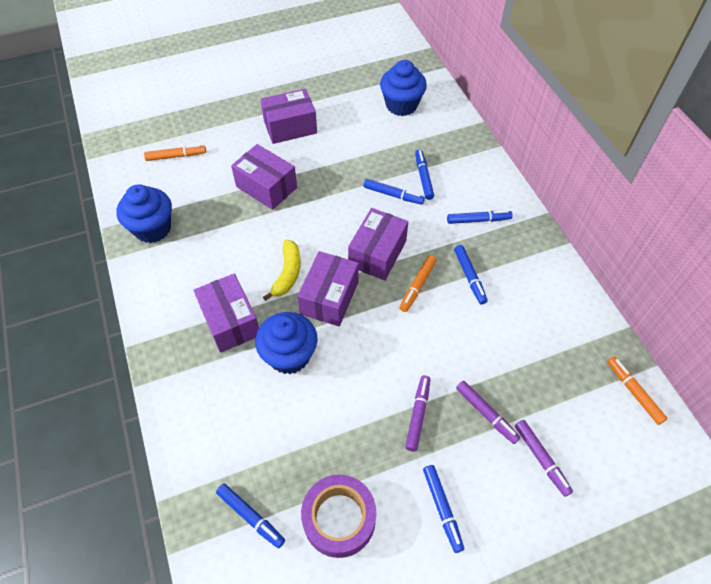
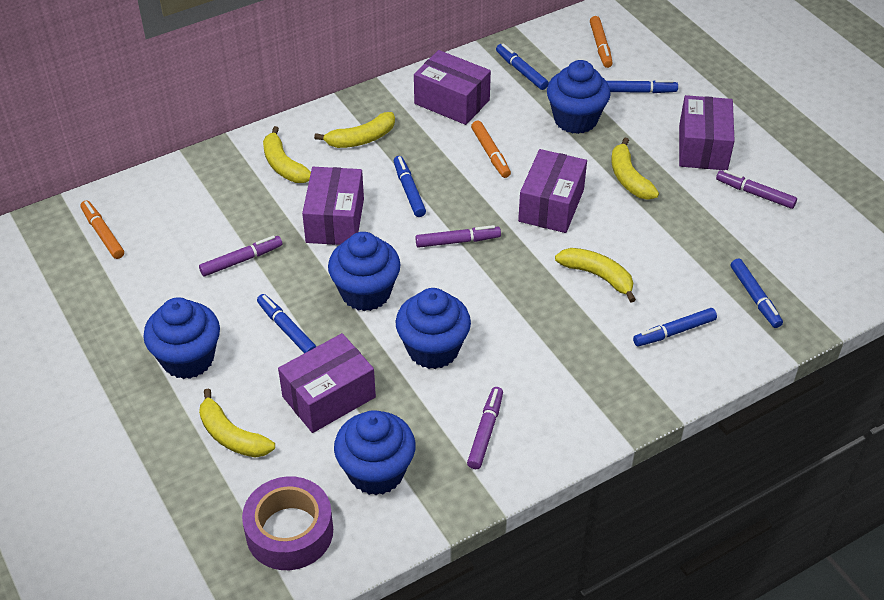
blue cupcake: 3 -> 5
purple marker: 3 -> 4
yellow banana: 1 -> 5

